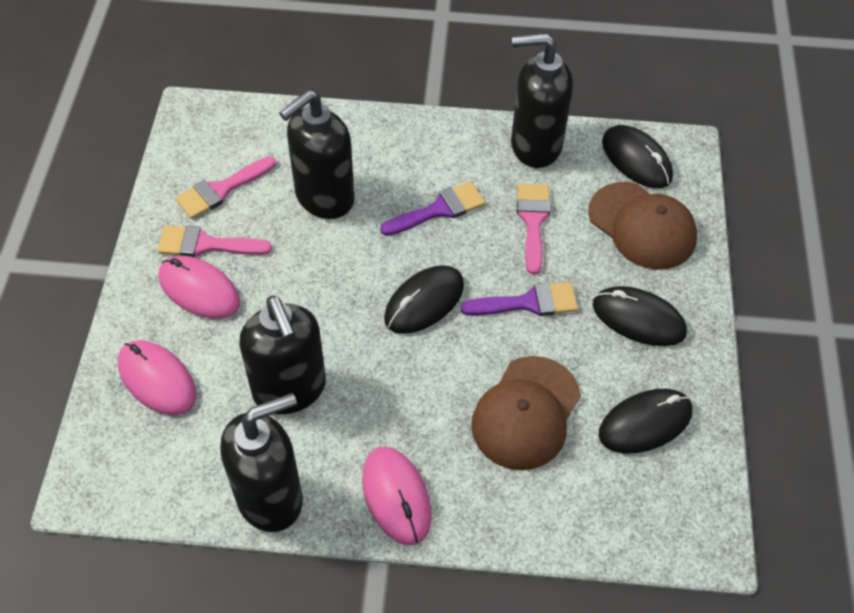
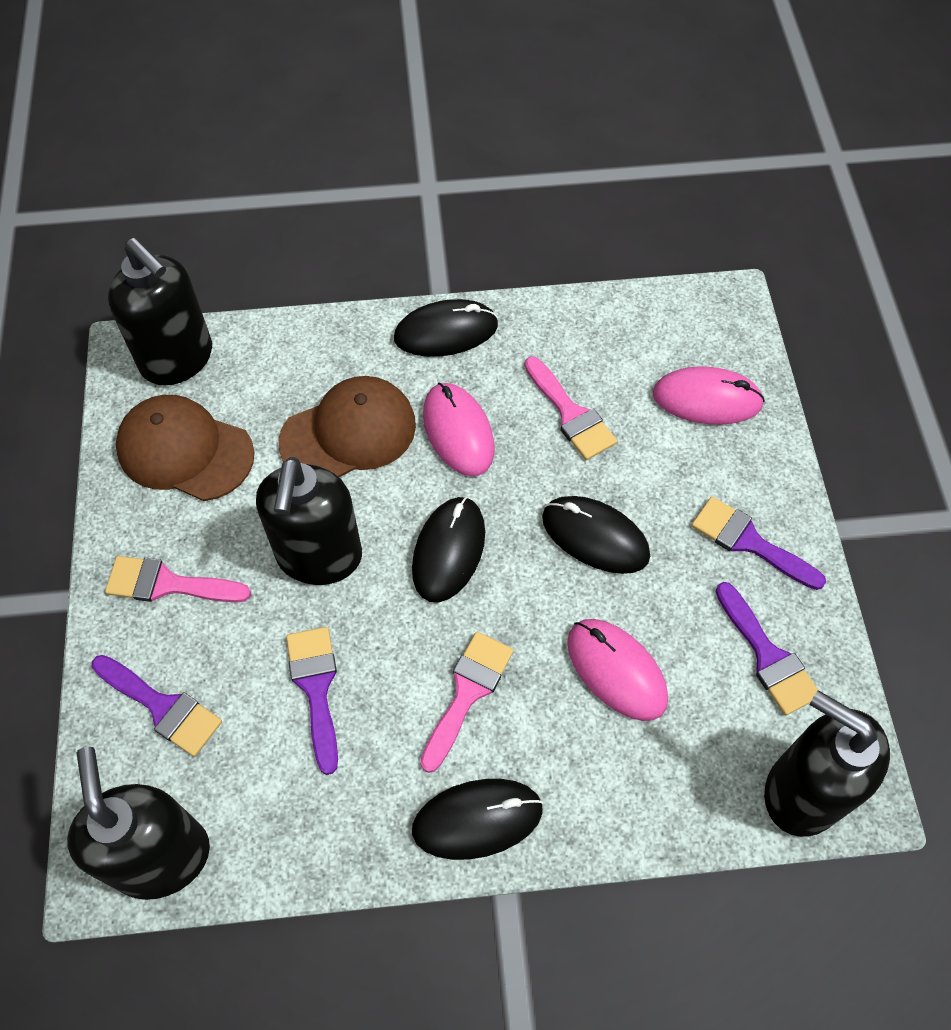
purple brush: 2 -> 4

